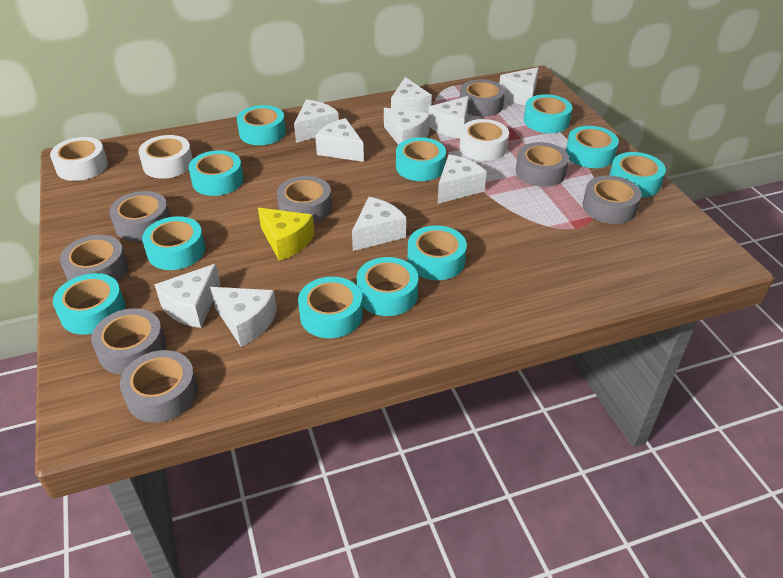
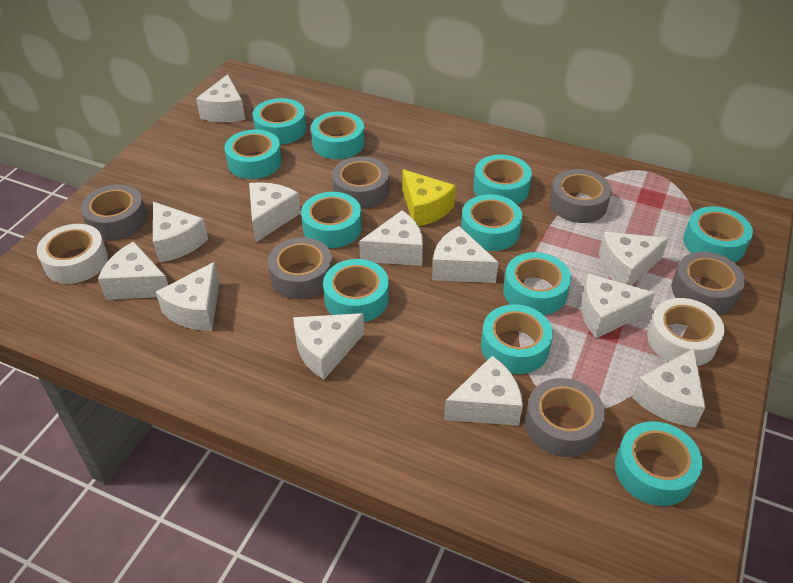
grey tape: 8 -> 6
white cheese: 10 -> 12
white tape: 3 -> 2

